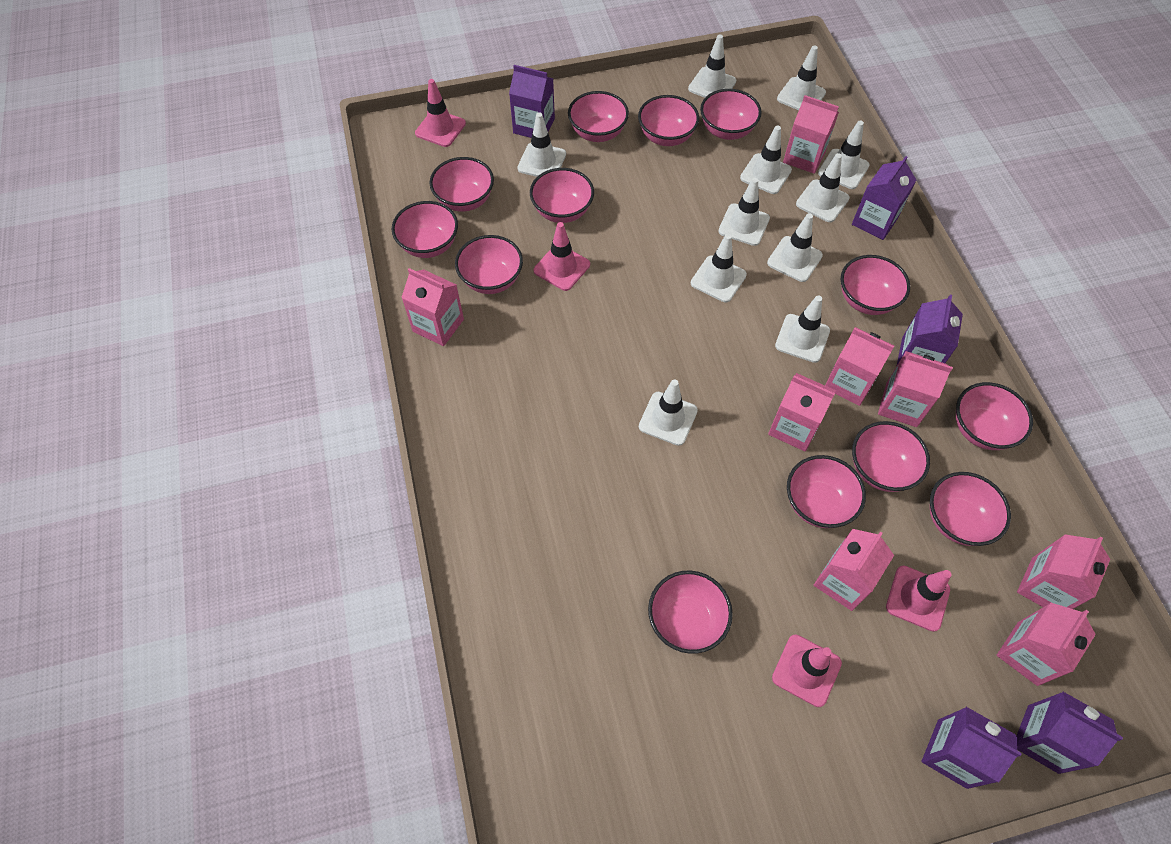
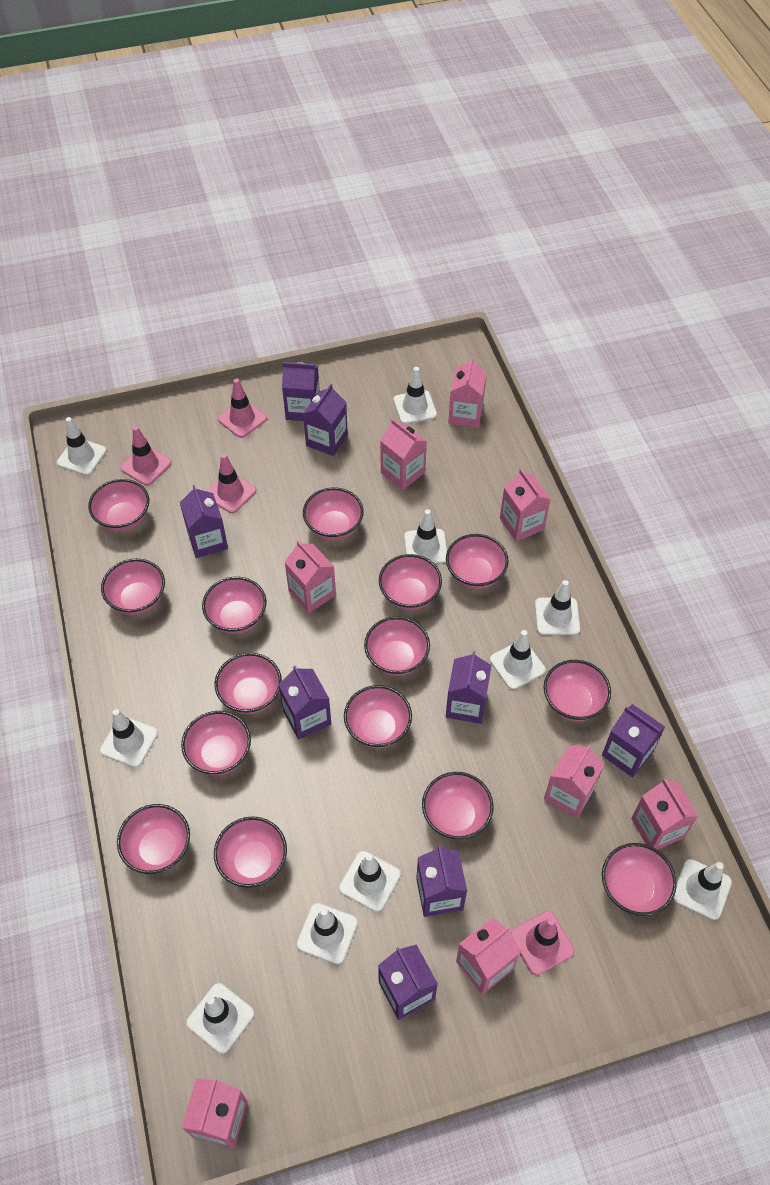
pink bowl: 13 -> 15
purple carton: 5 -> 8
white traffic cone: 11 -> 10

